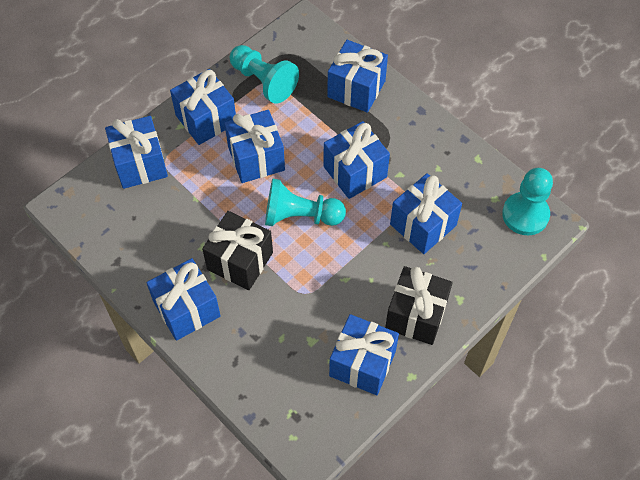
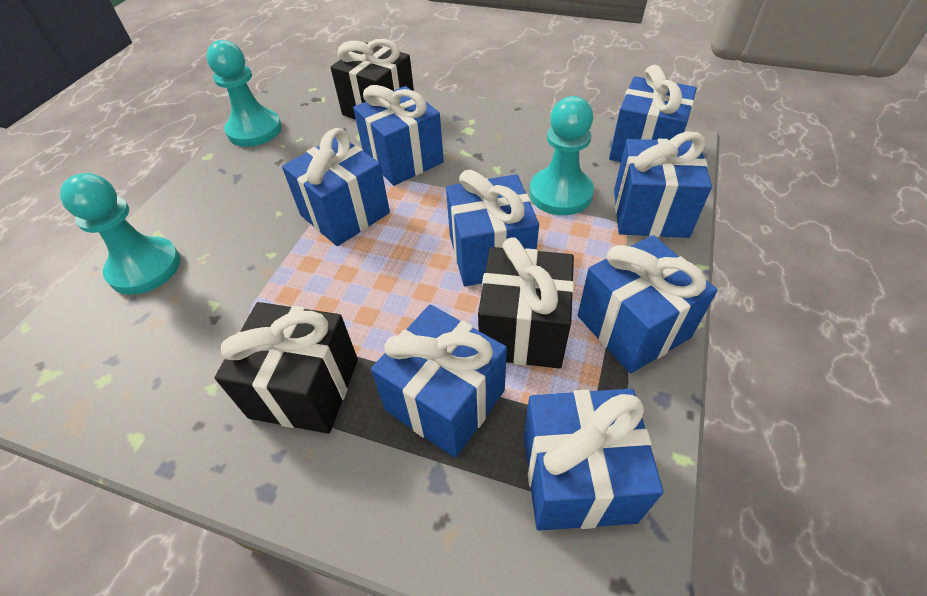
black gift: 2 -> 3

